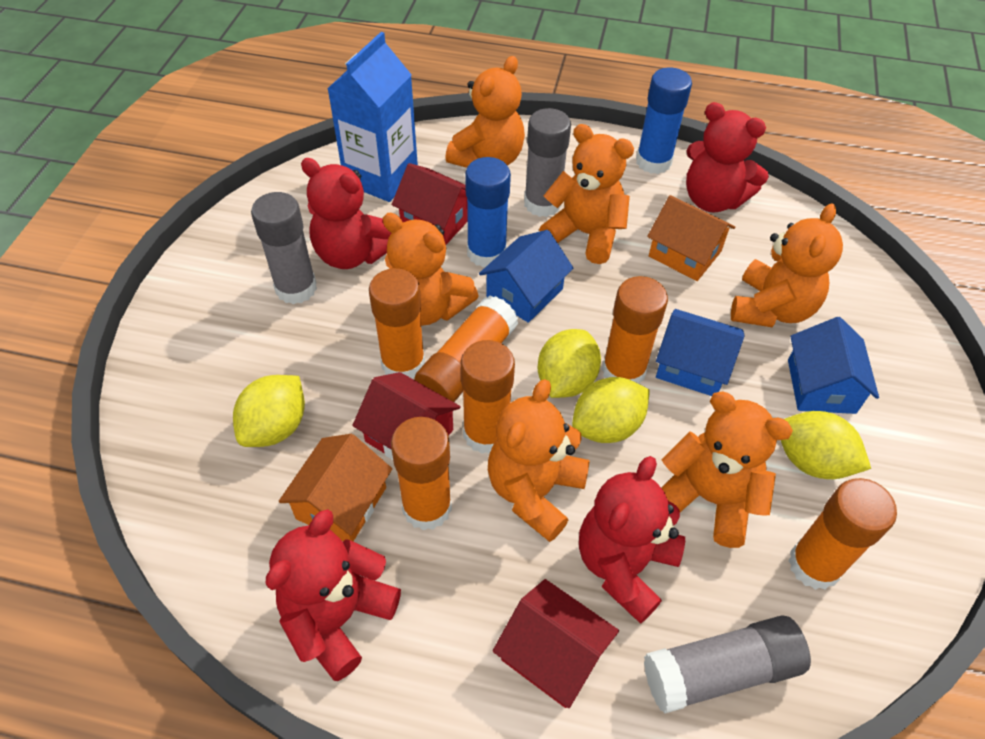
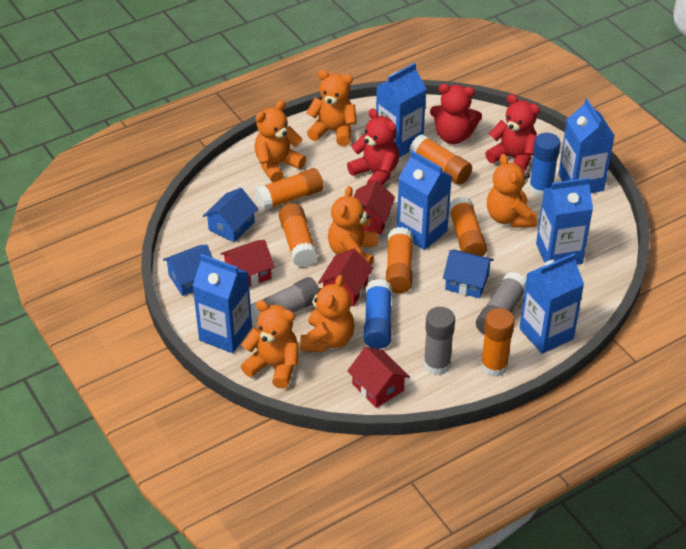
blue carton: 1 -> 6
orange house: 2 -> 0
red house: 3 -> 4
red teddy bear: 4 -> 3
yellow lemon: 4 -> 0

